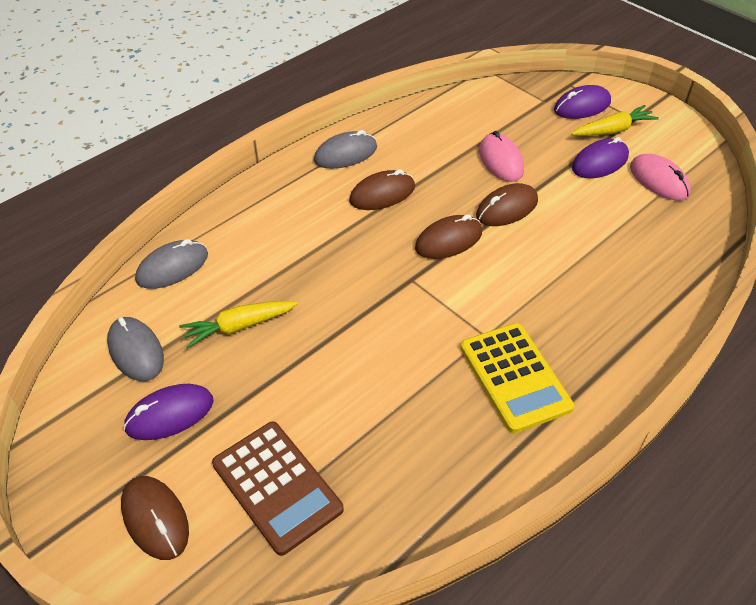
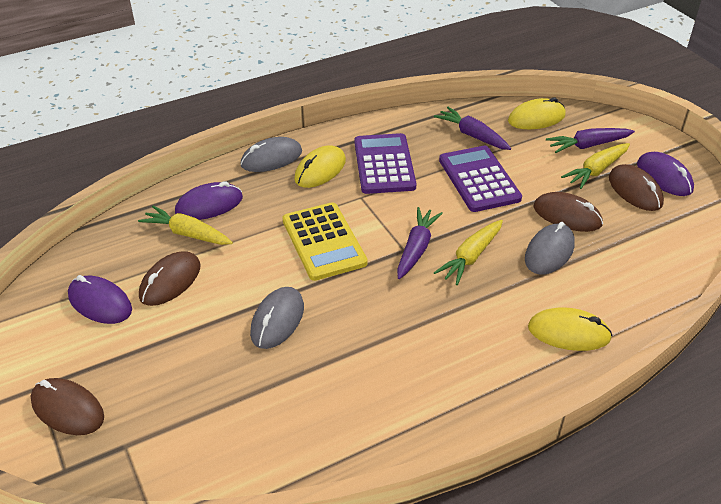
brown calculator: 1 -> 0
pink mouse: 2 -> 0
purple calculator: 0 -> 2
purple carrot: 0 -> 3
yellow carrot: 2 -> 3
yellow mouse: 0 -> 3

